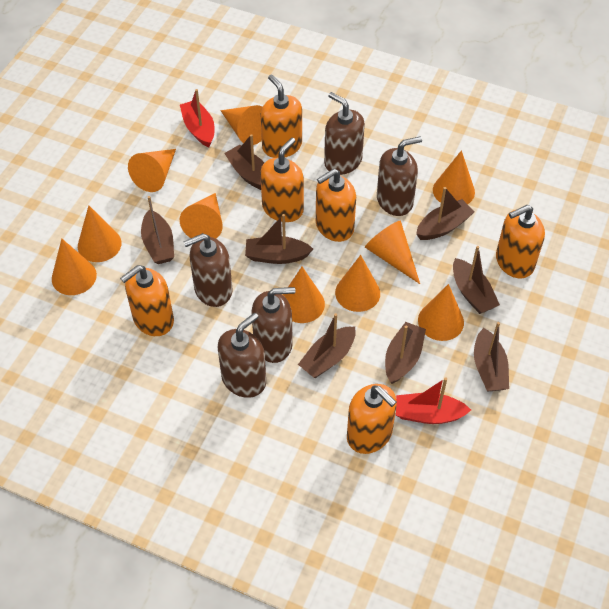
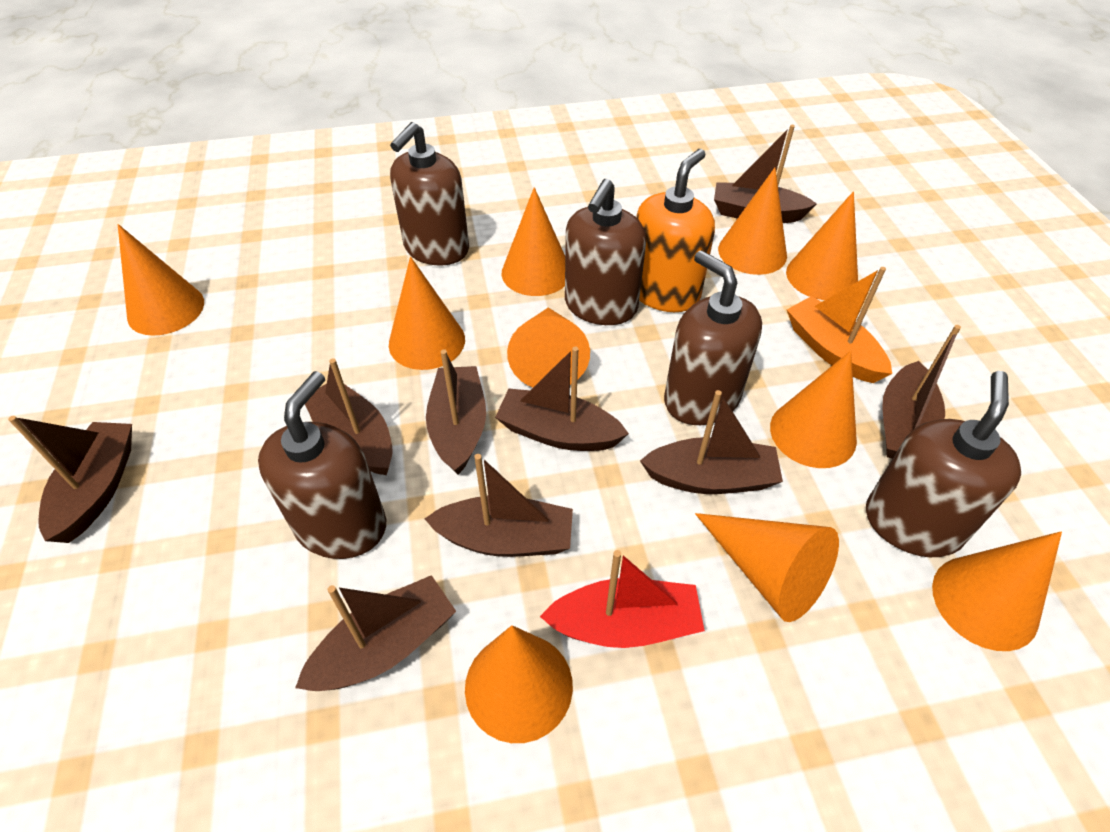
brown boat: 8 -> 9
orange boat: 0 -> 1
orange soap dispenser: 6 -> 1
red boat: 2 -> 1

